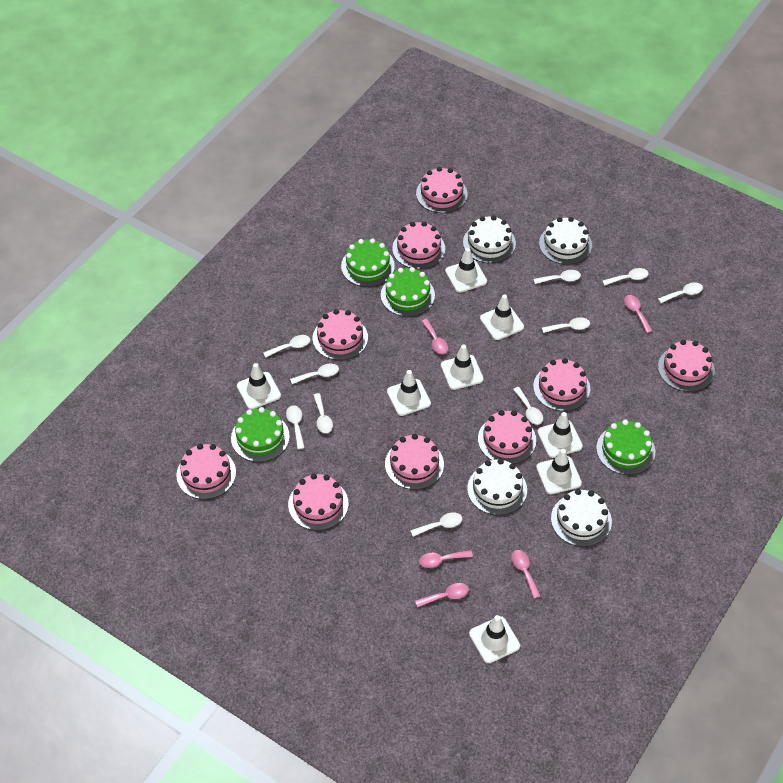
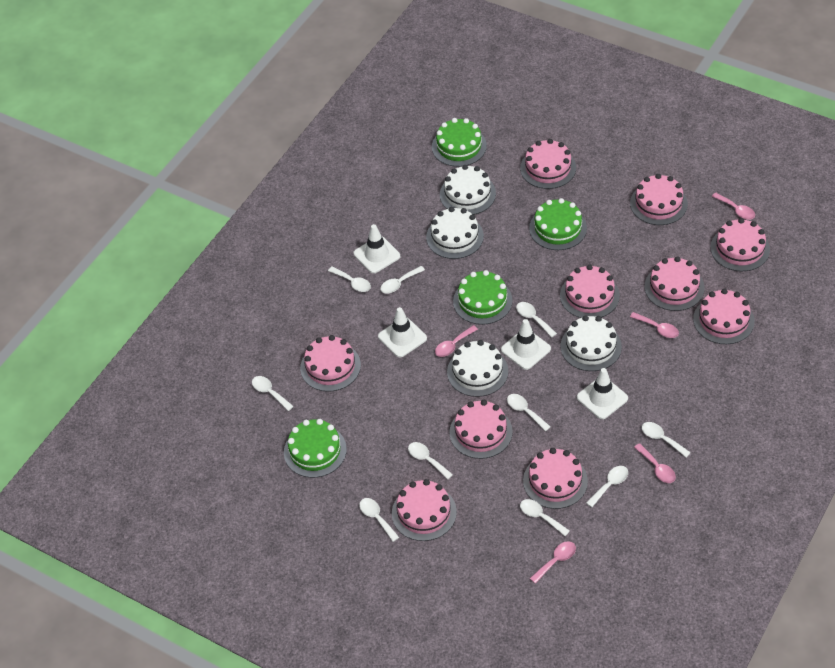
pink cake: 9 -> 10
white traffic cone: 8 -> 4

